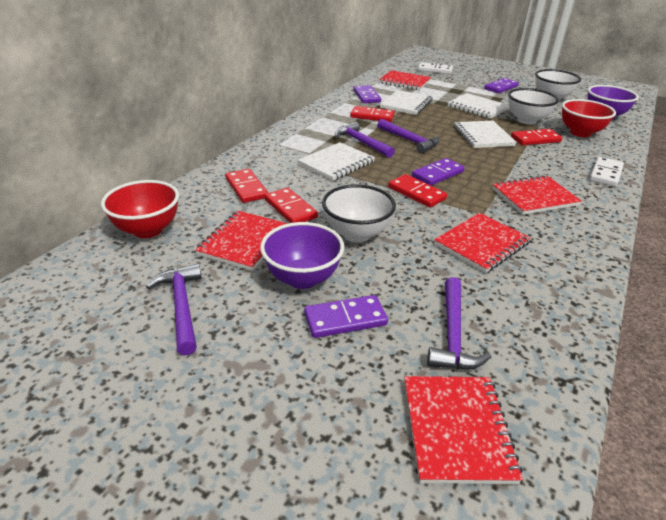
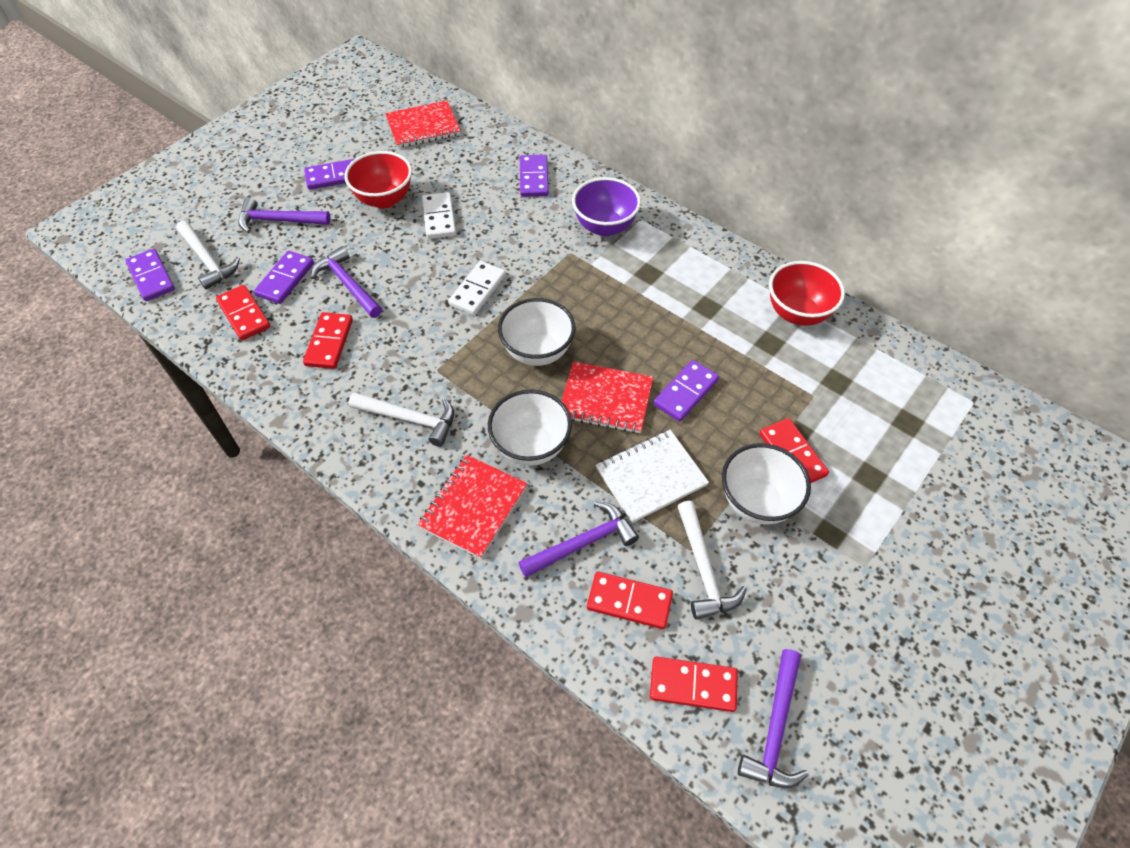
purple bowl: 2 -> 1
purple domino: 4 -> 5
red notebook: 5 -> 3
white hammer: 0 -> 3
white notebook: 4 -> 1

